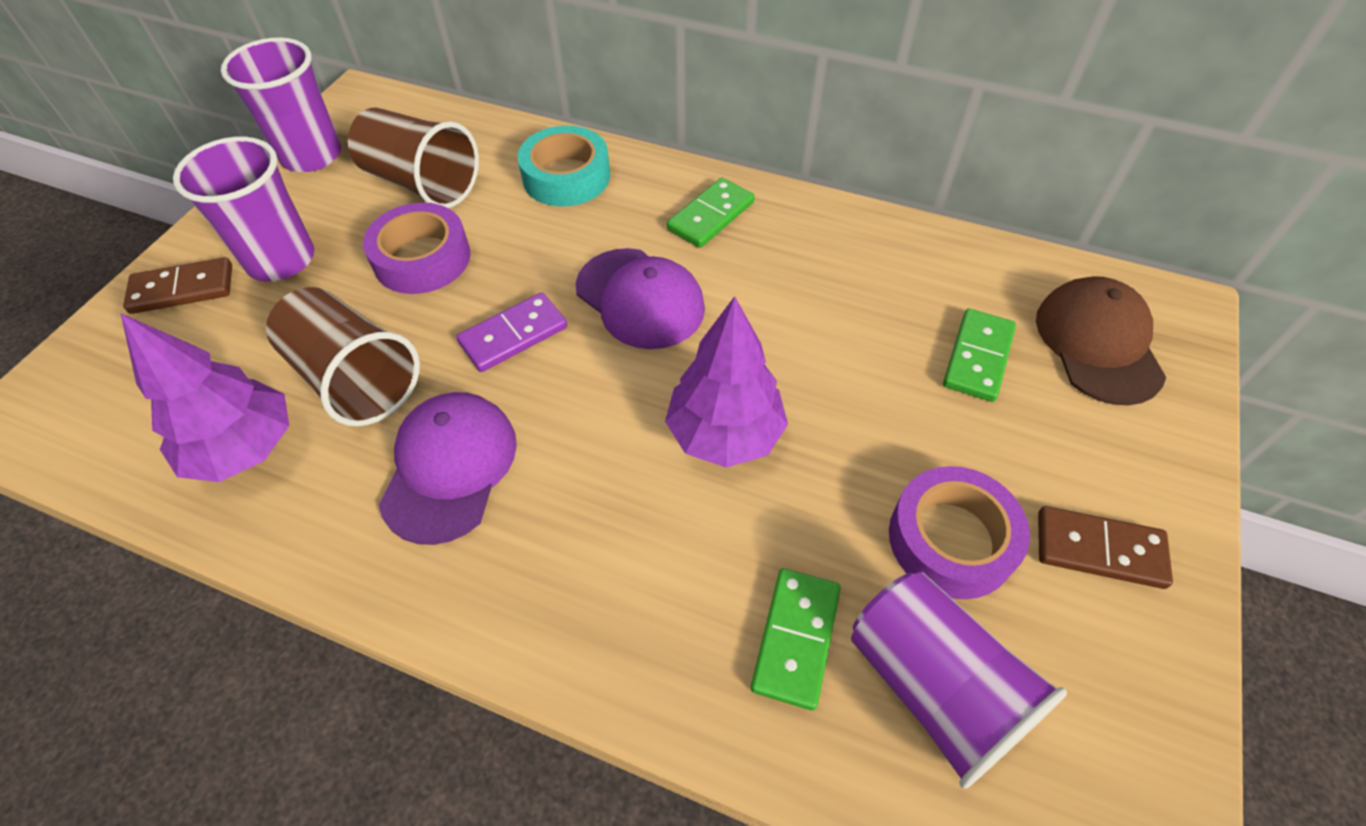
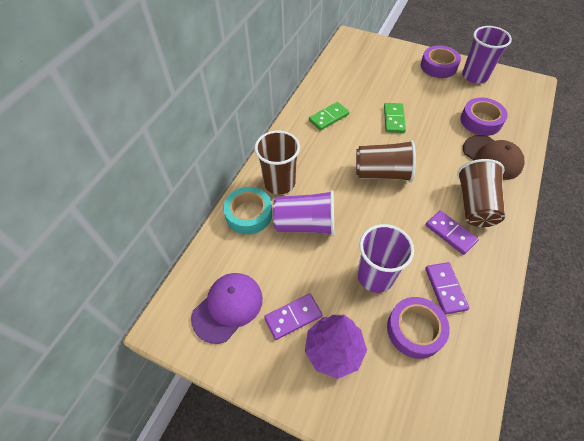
brown cup: 2 -> 3
brown domino: 2 -> 0
green domino: 3 -> 2
purple cap: 2 -> 1
purple domino: 1 -> 3
purple tape: 2 -> 3
purple tree: 2 -> 1

